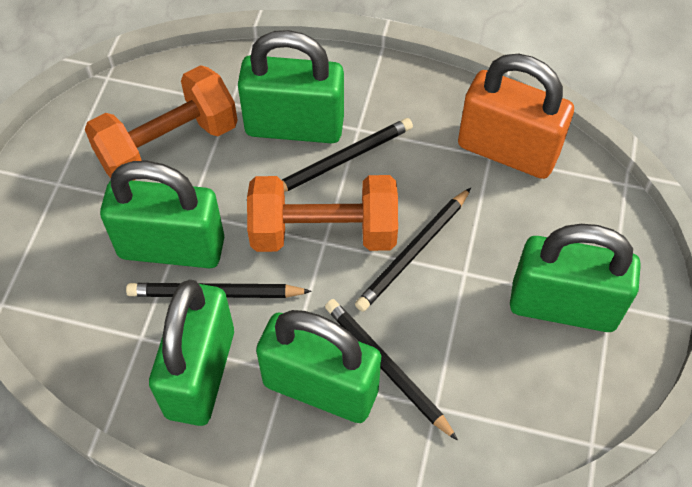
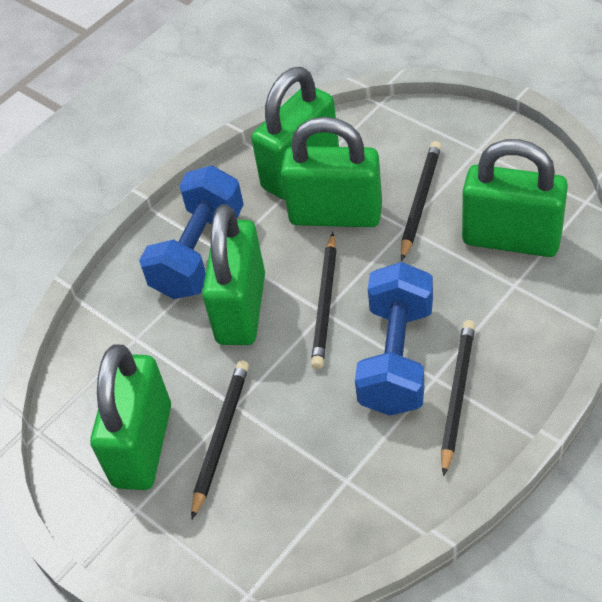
blue dumbbell: 0 -> 2
orange dumbbell: 2 -> 0
orange padlock: 1 -> 0

